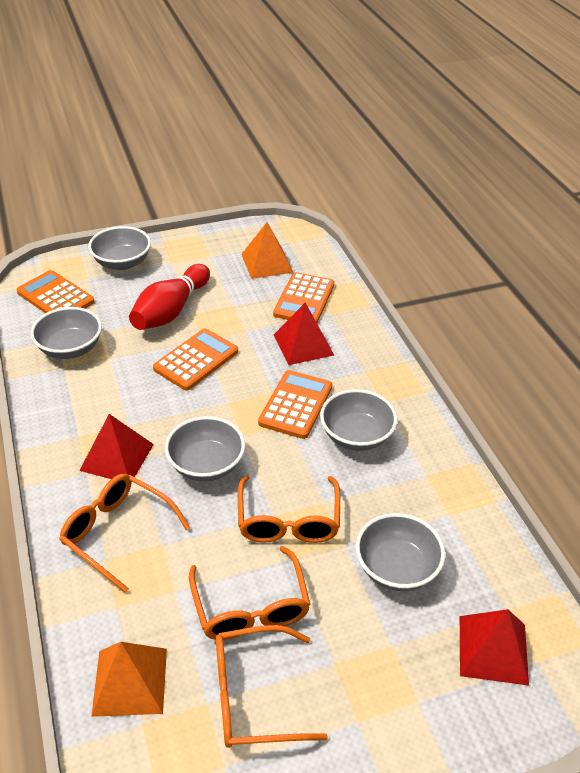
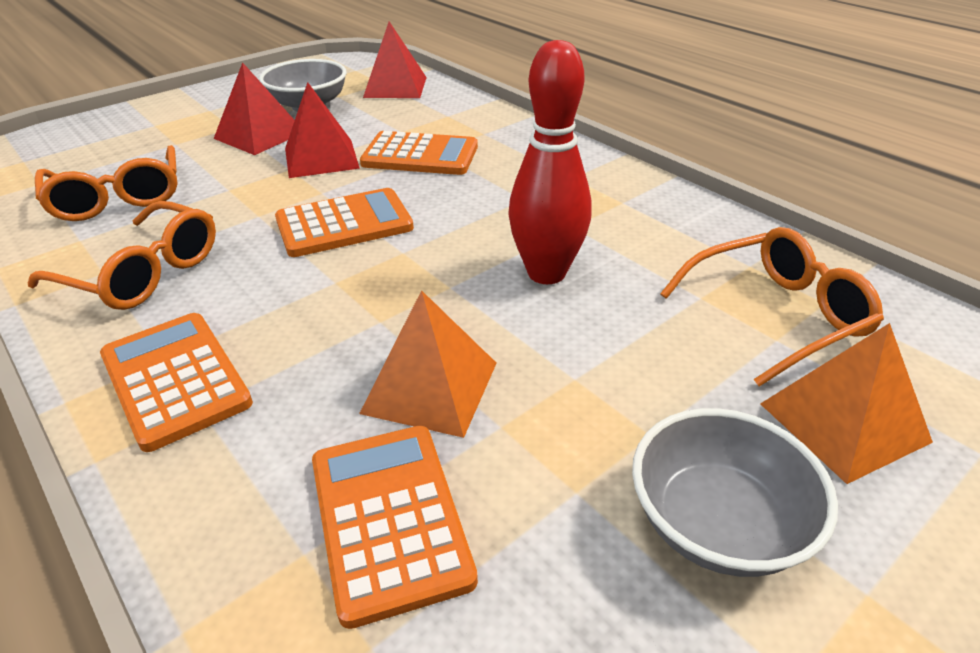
grey bowl: 5 -> 2
orange glasses: 4 -> 3

